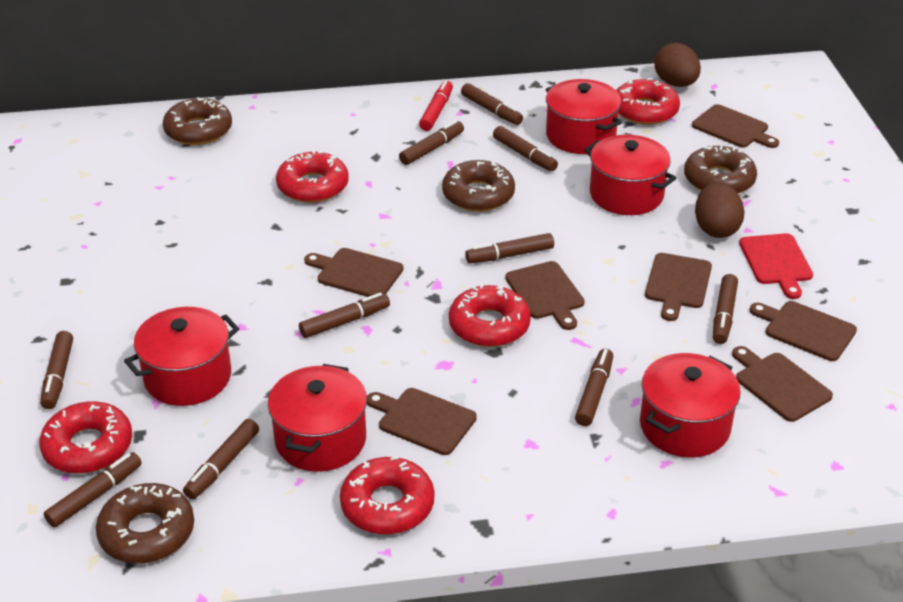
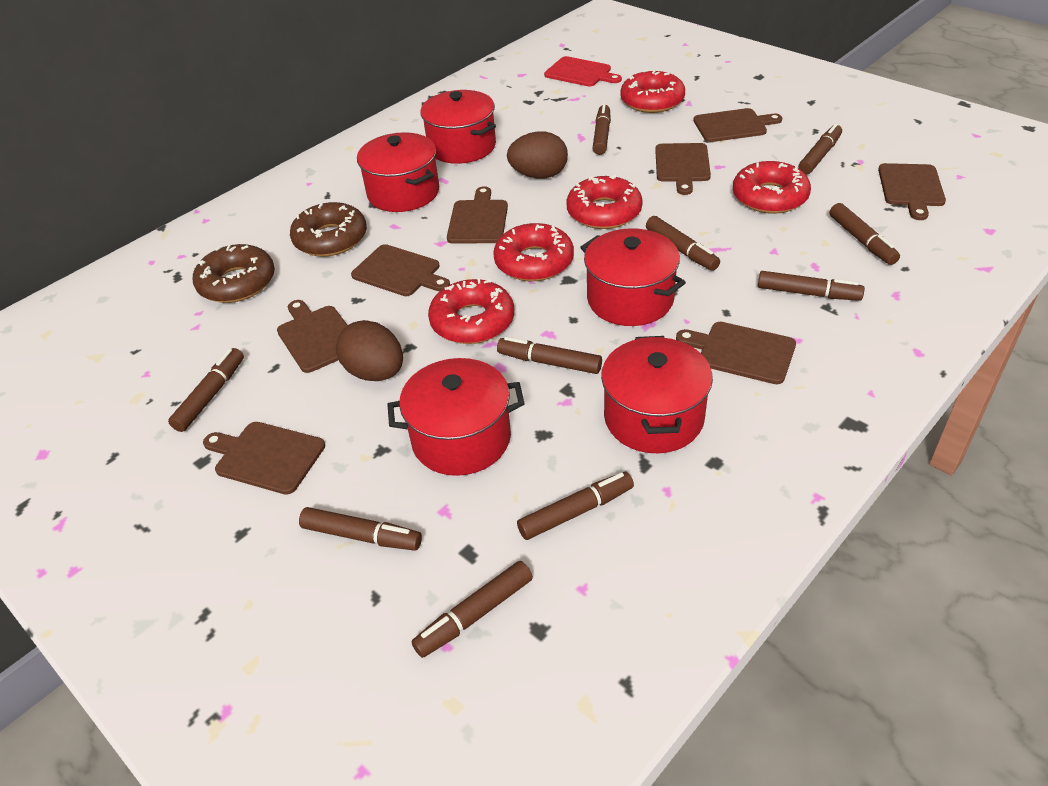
brown cutting board: 7 -> 8
brown donut: 4 -> 2
red marker: 1 -> 0

